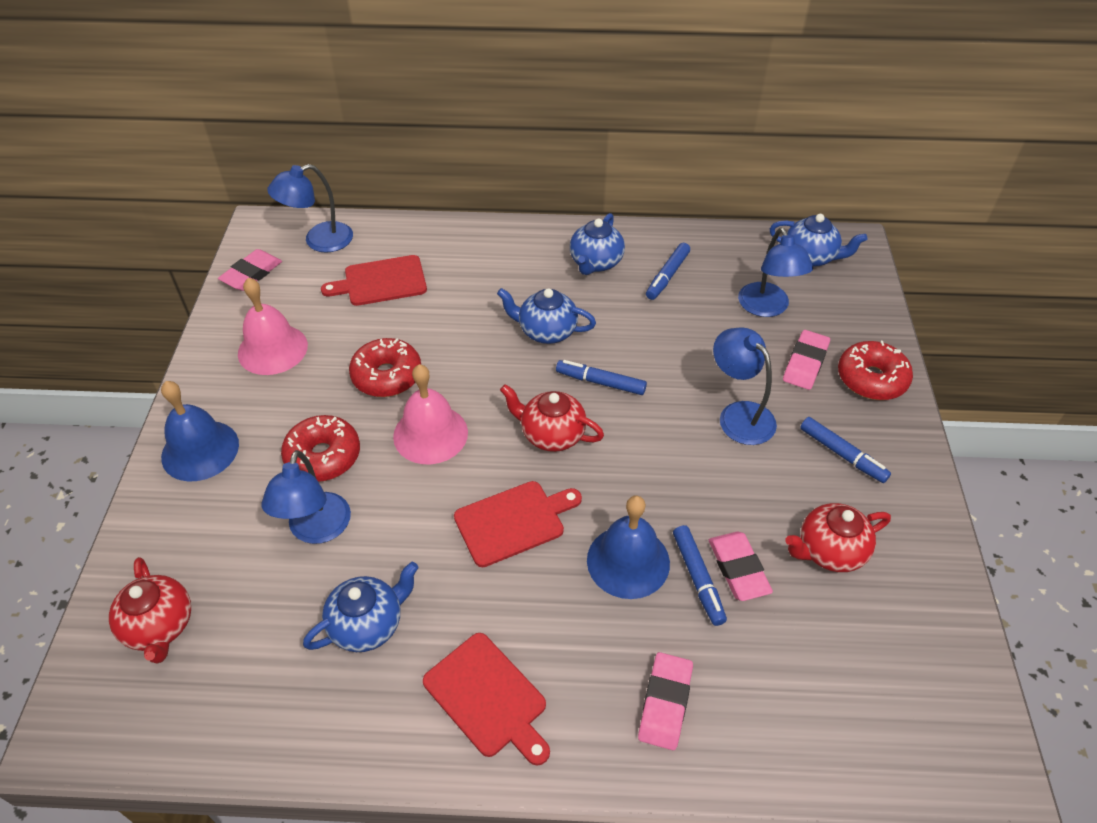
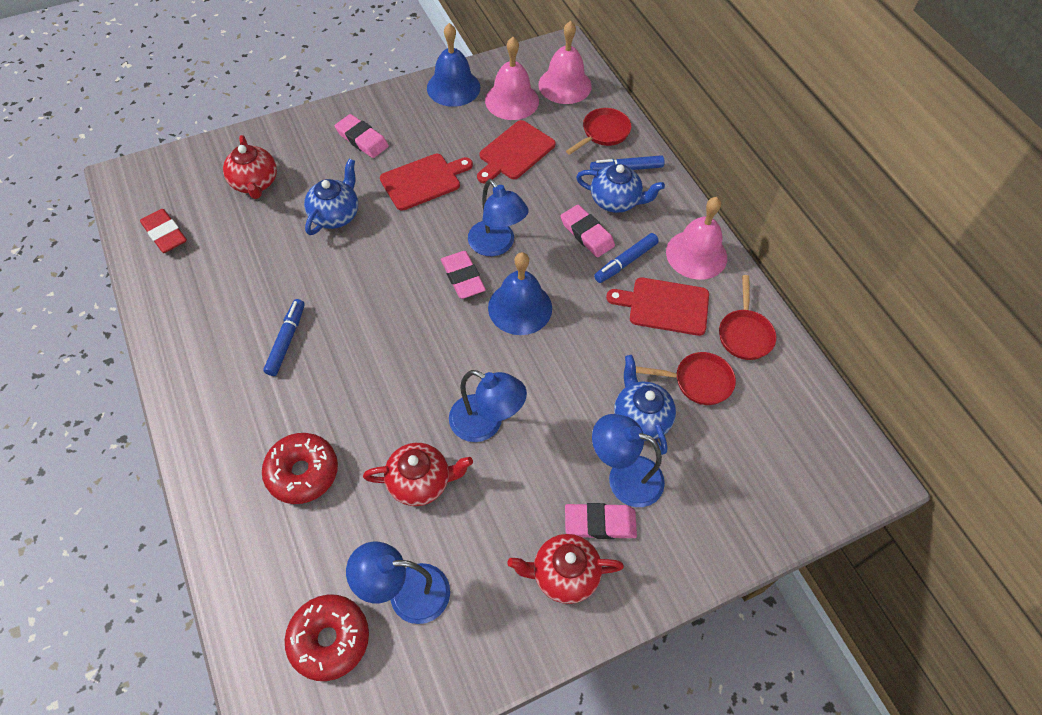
blue marker: 4 -> 3
blue teapot: 4 -> 3
pink bell: 2 -> 3
red donut: 3 -> 2
red eraser: 0 -> 1
red pan: 0 -> 3

